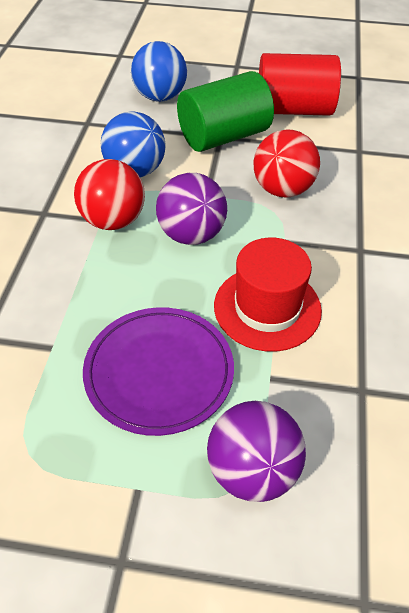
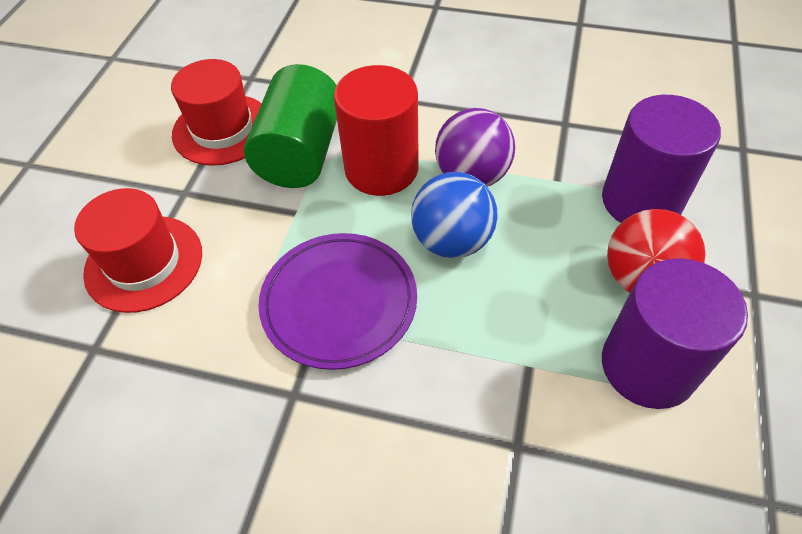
blue ball: 2 -> 1
purple ball: 2 -> 1
purple cylinder: 0 -> 2
red ball: 2 -> 1
red hat: 1 -> 2

